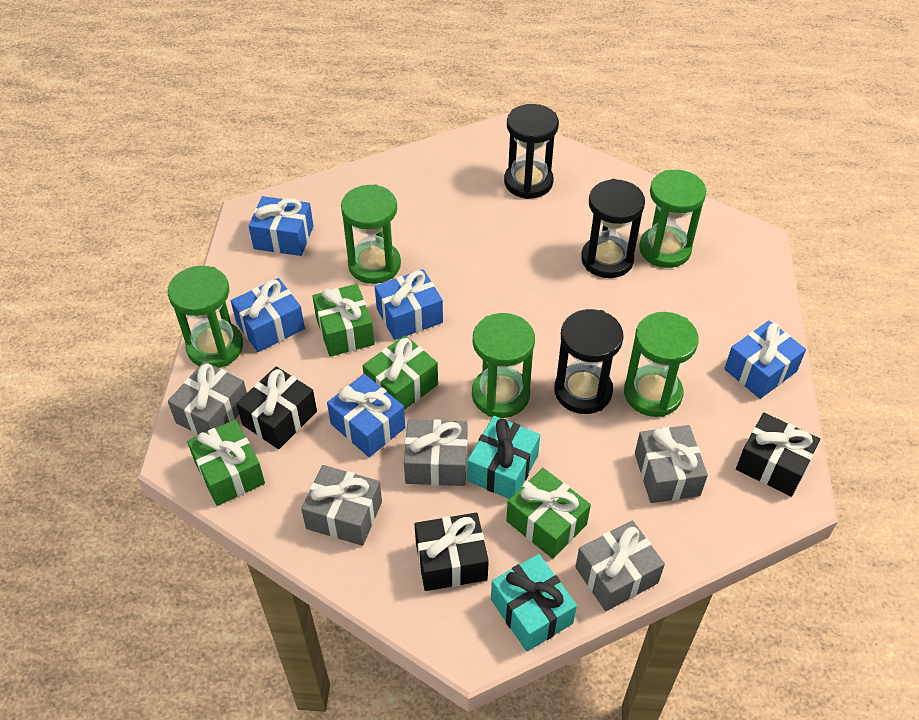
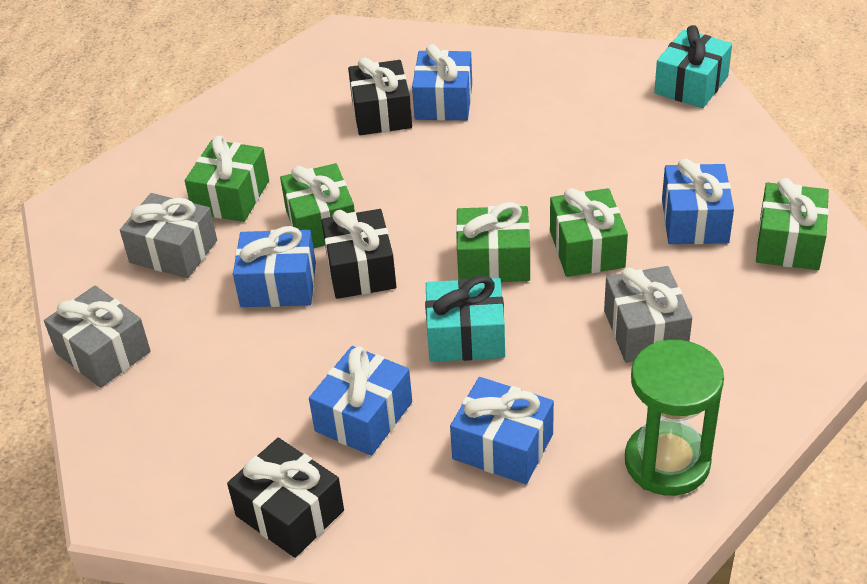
black hourglass: 3 -> 0
green gift: 4 -> 5
green hourglass: 5 -> 1
grey gift: 5 -> 3

